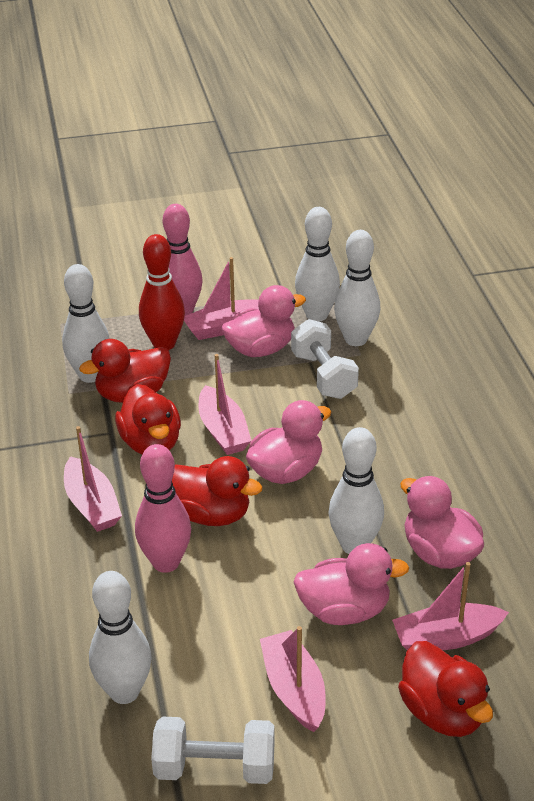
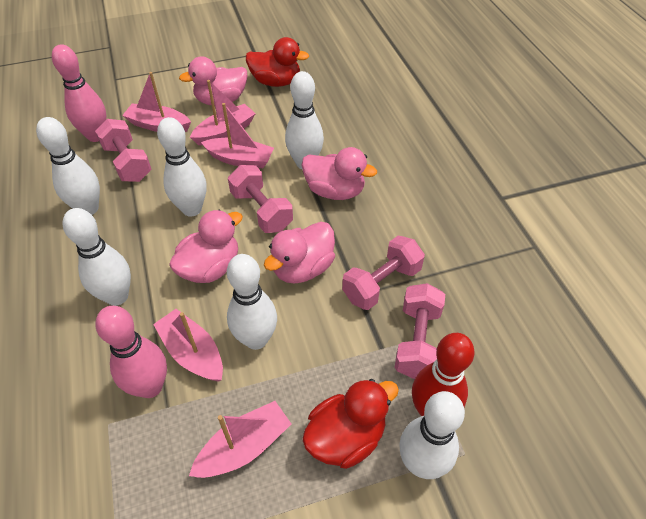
pink dumbbell: 0 -> 4
red duck: 4 -> 2
white bowling pin: 5 -> 6
white dumbbell: 2 -> 0

